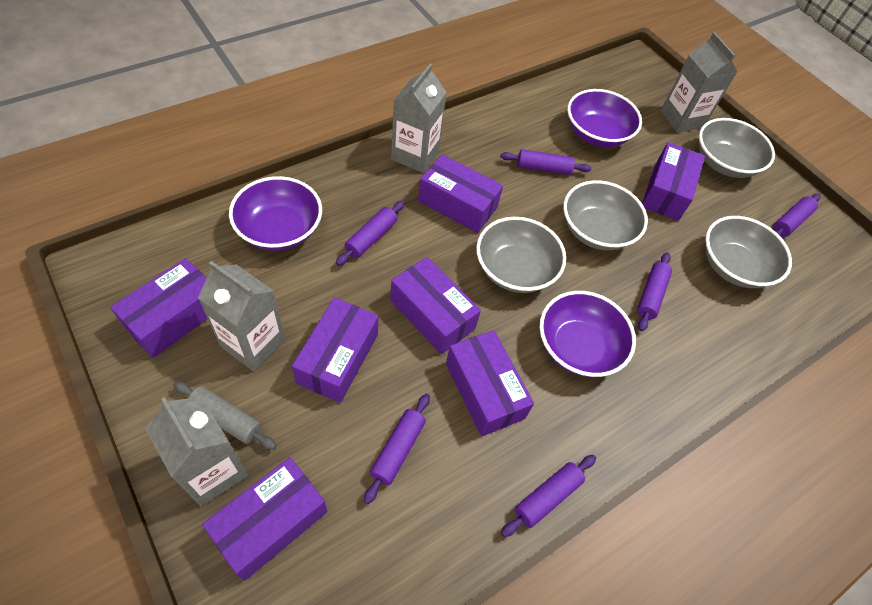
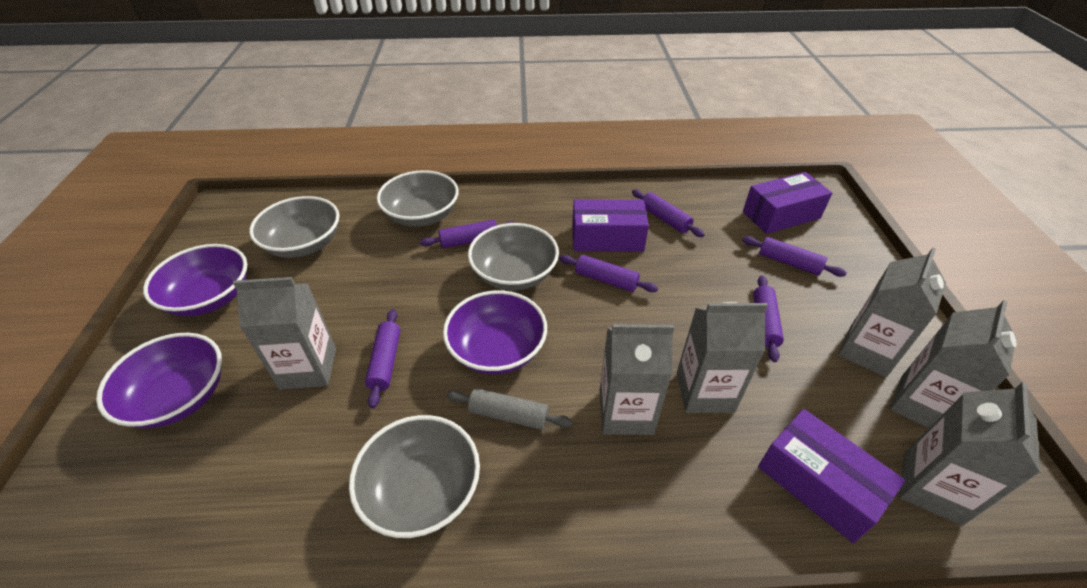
grey carton: 4 -> 6
purple box: 7 -> 3

